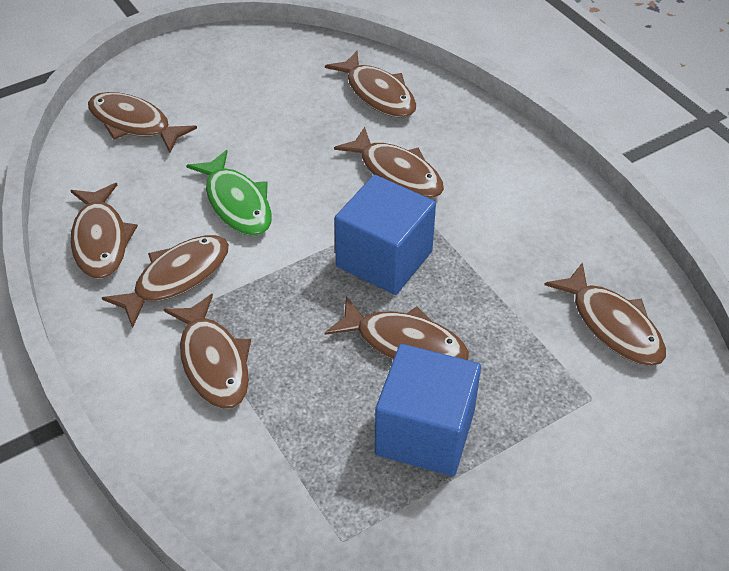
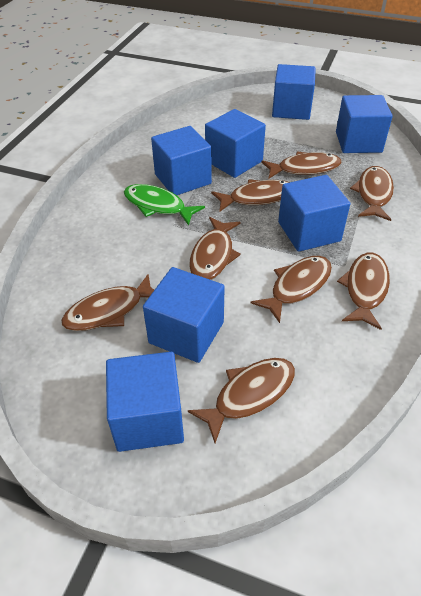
blue cube: 2 -> 7

